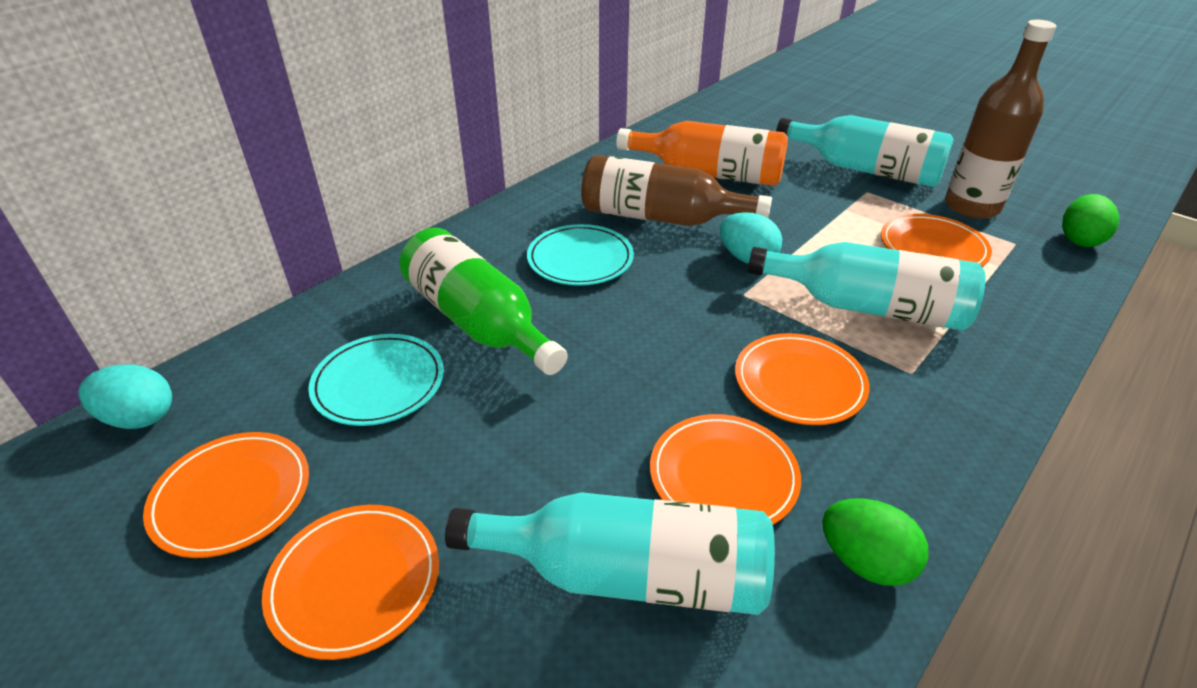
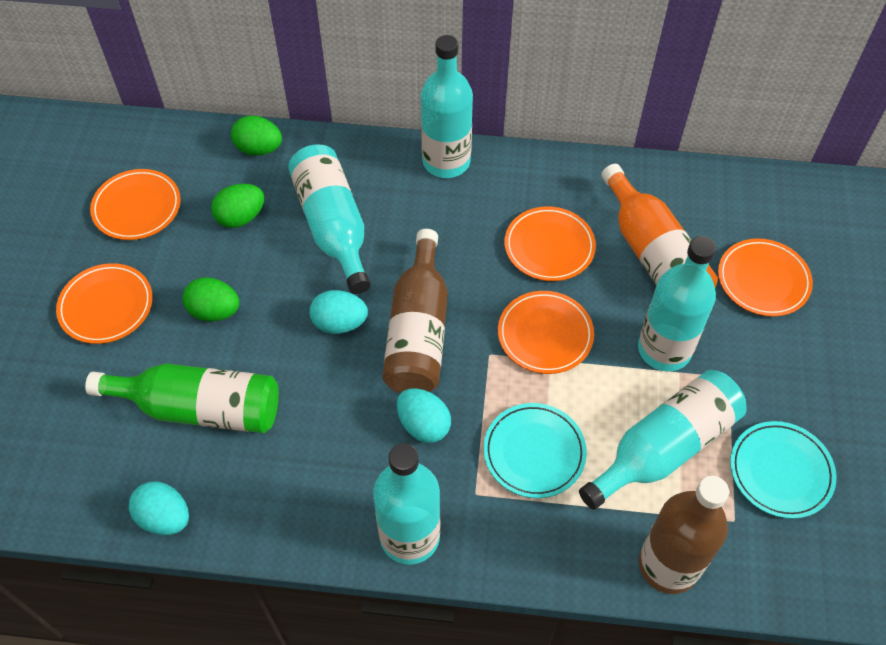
green egg: 2 -> 3
turquoise bottle: 3 -> 5
turquoise egg: 2 -> 3

